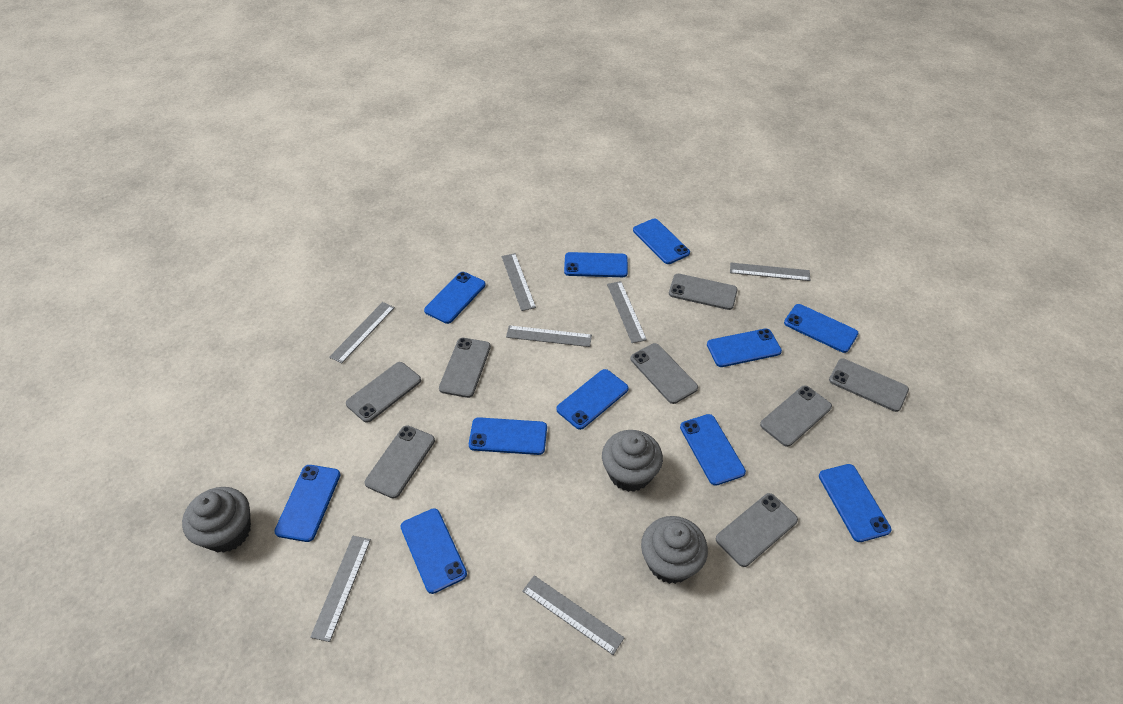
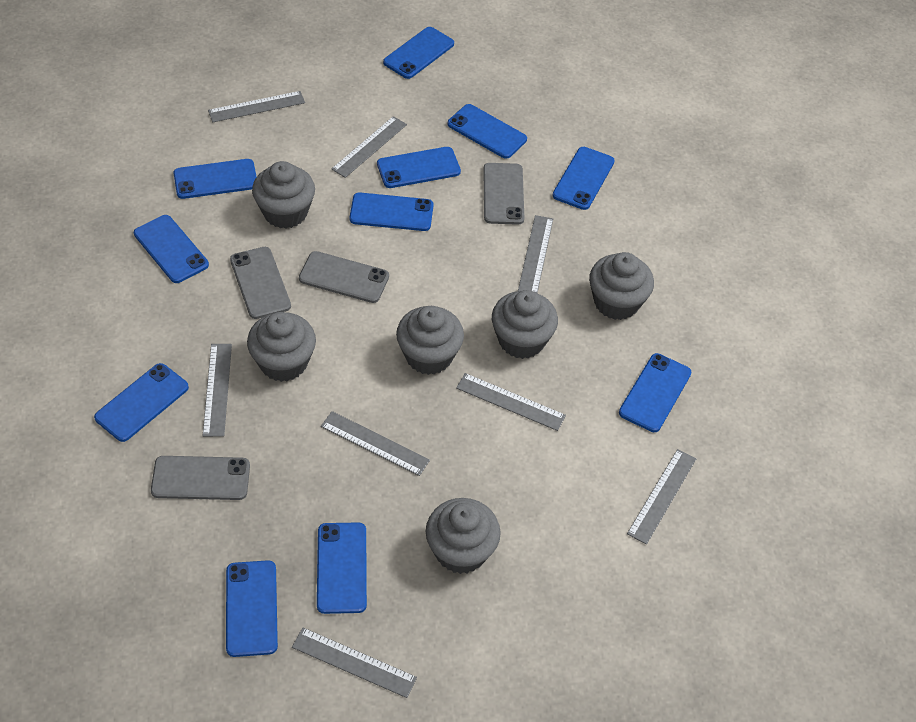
grey cupcake: 3 -> 6
grey phone: 8 -> 4
grey ruler: 7 -> 8

